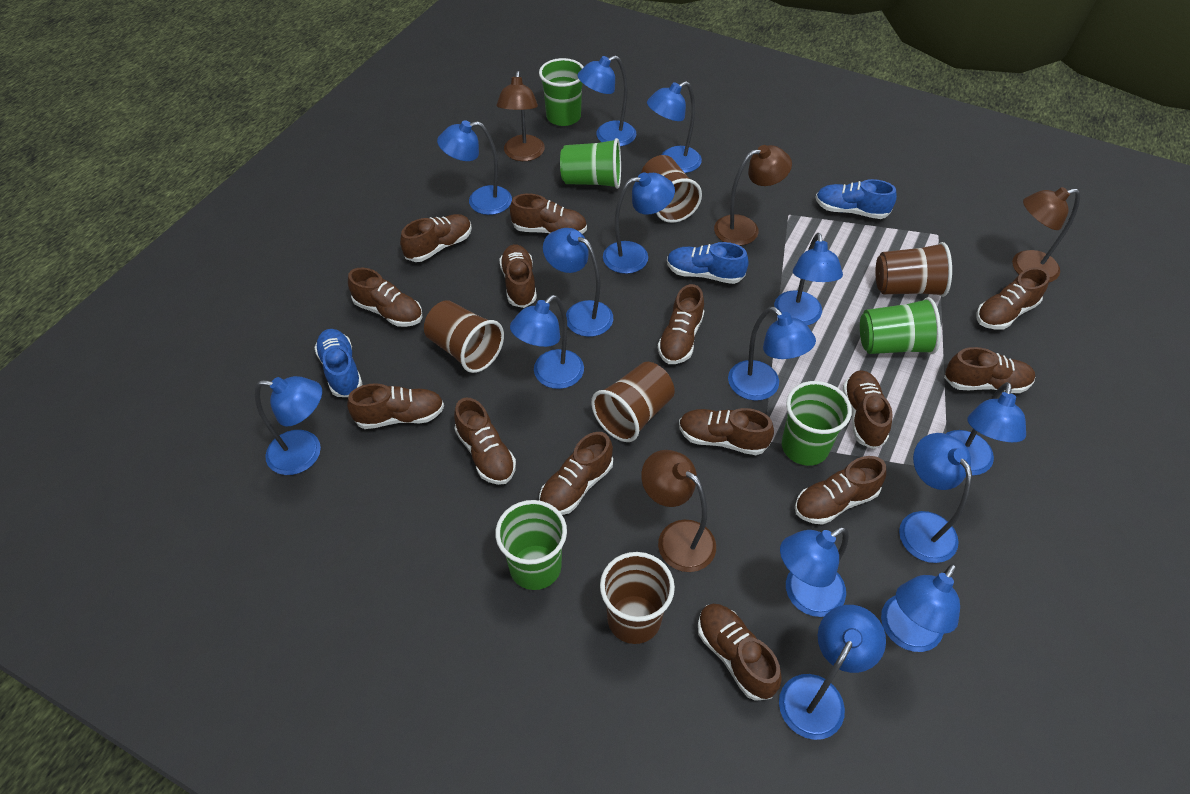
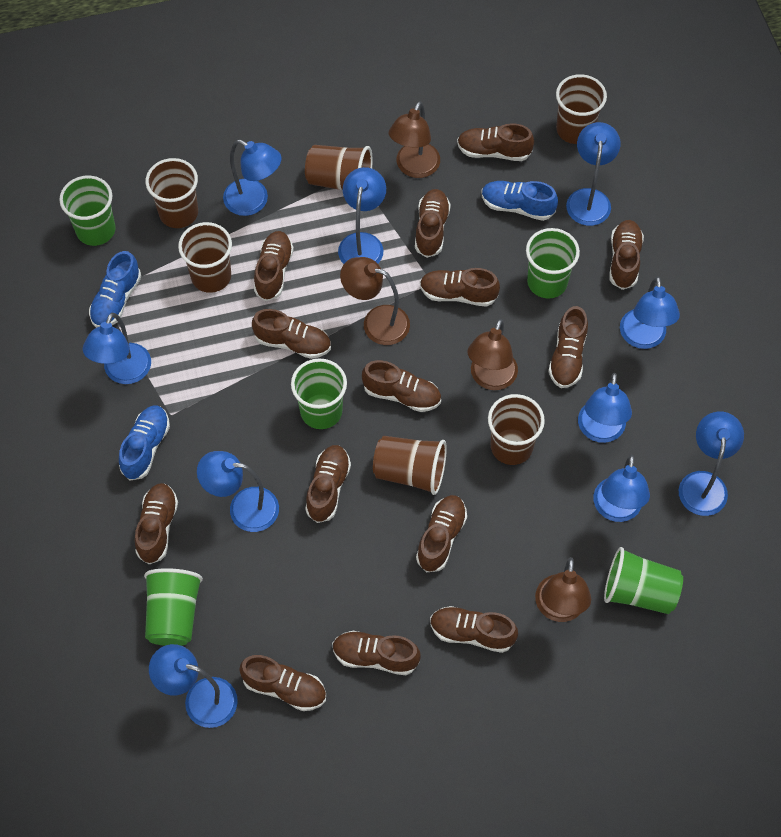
blue lamp: 14 -> 10
brown cup: 5 -> 6

